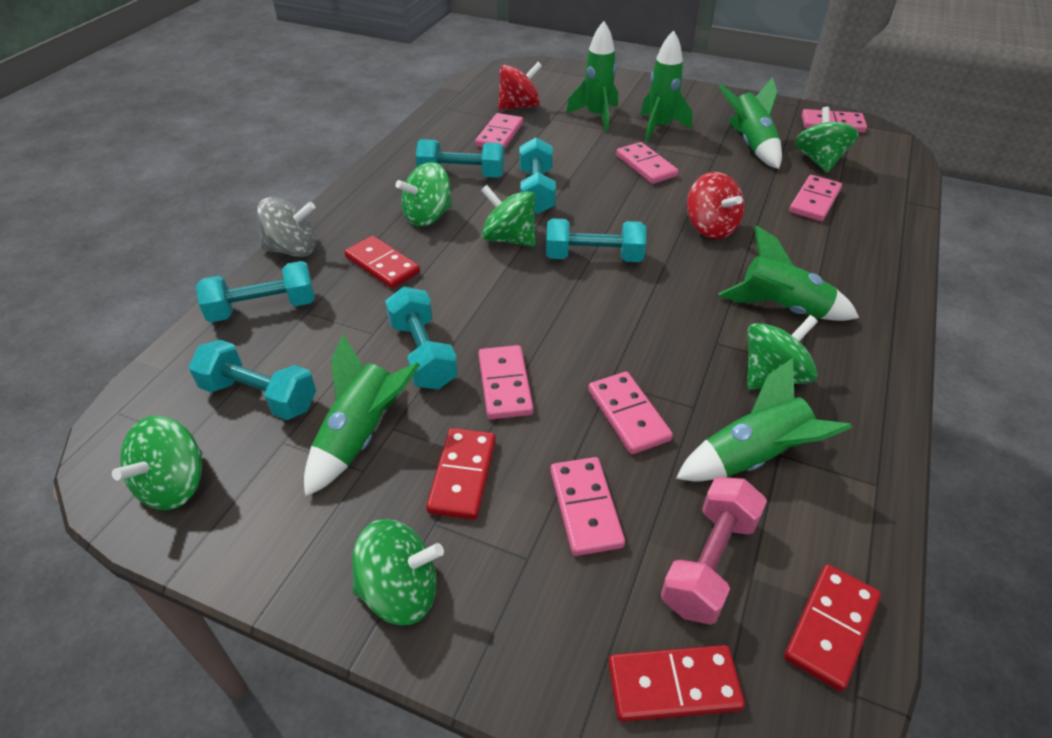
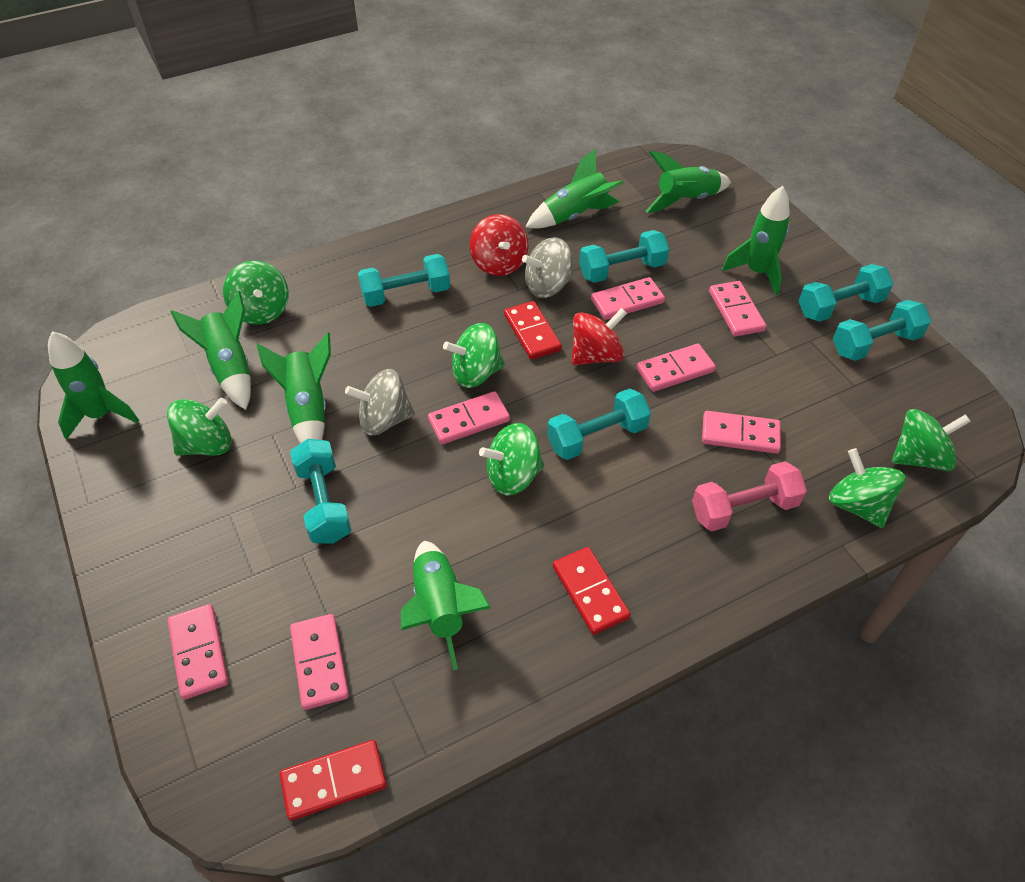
green rocket: 6 -> 7
grey spinning top: 1 -> 2
red domino: 4 -> 3

